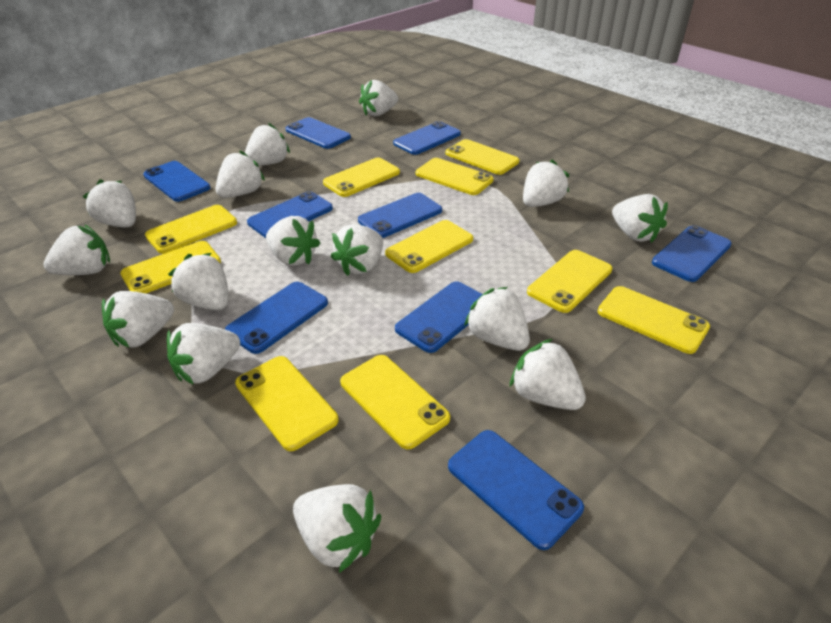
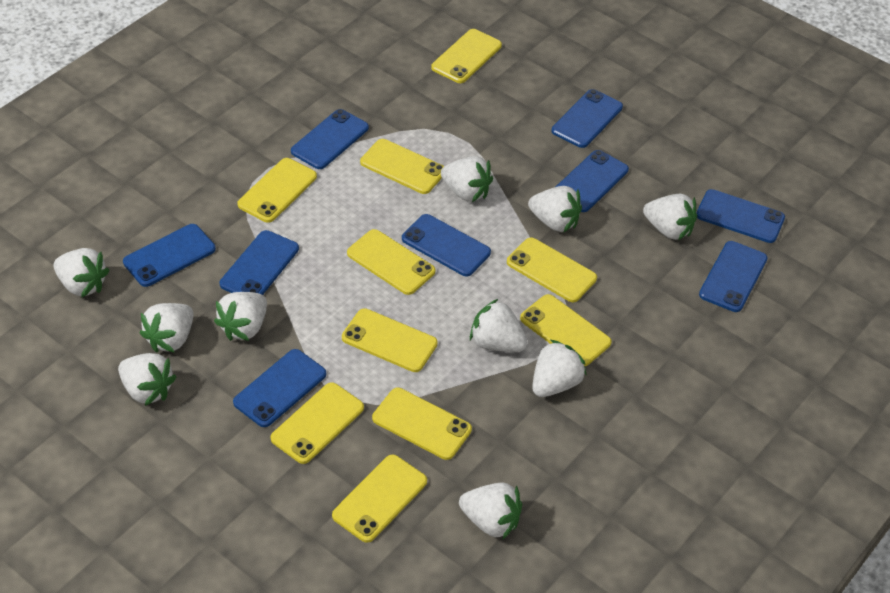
white strawberry: 15 -> 10

